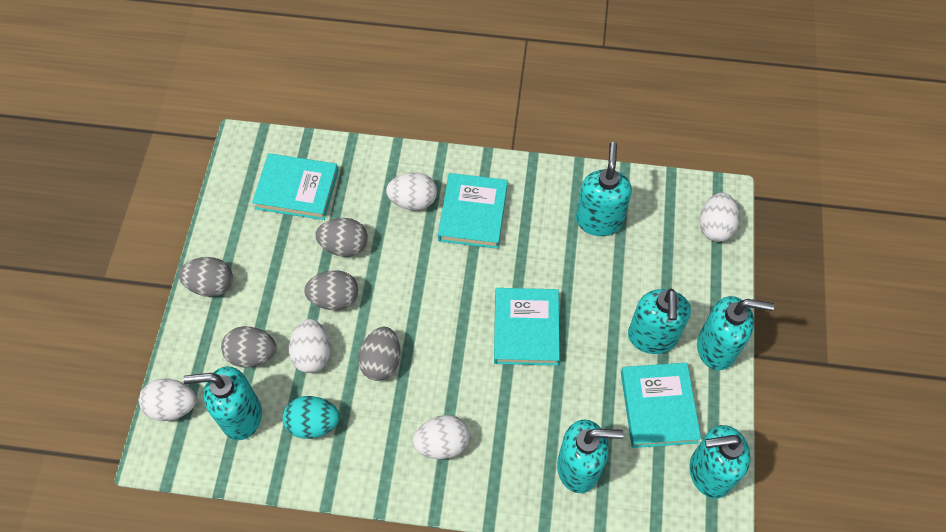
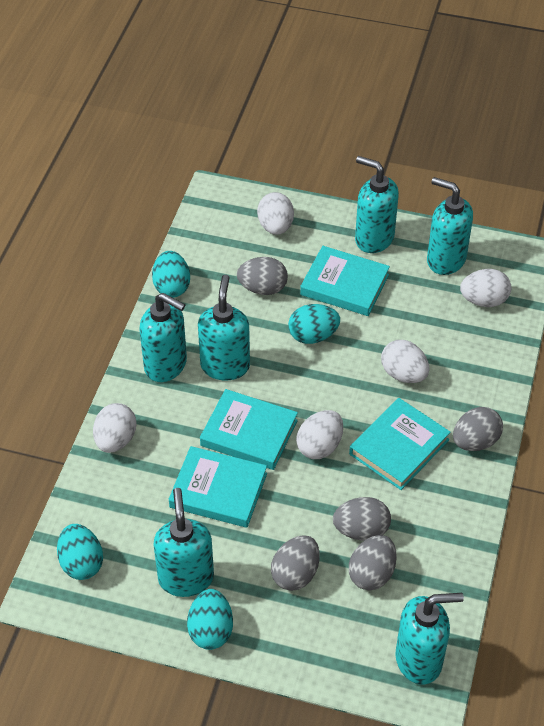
turquoise egg: 1 -> 4

